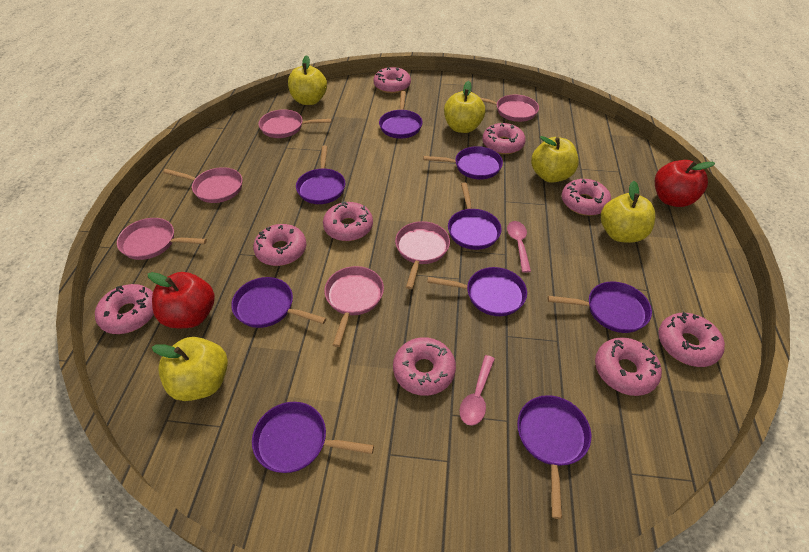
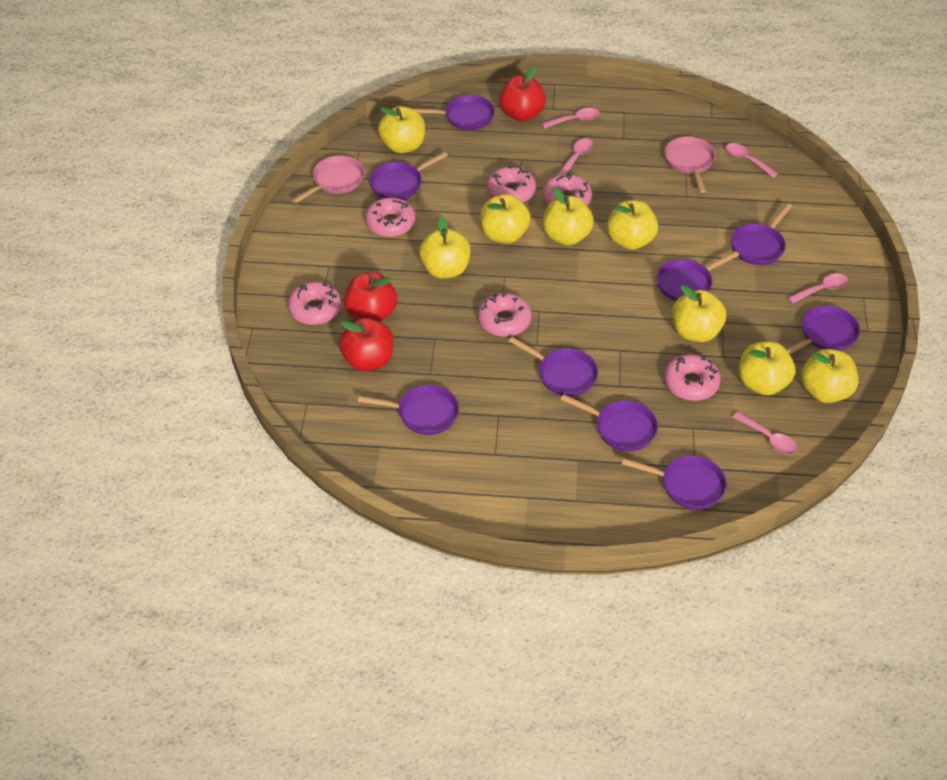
pink donut: 9 -> 6
pink pan: 6 -> 2
pink spoon: 2 -> 5
red apple: 2 -> 3
yellow apple: 5 -> 8

